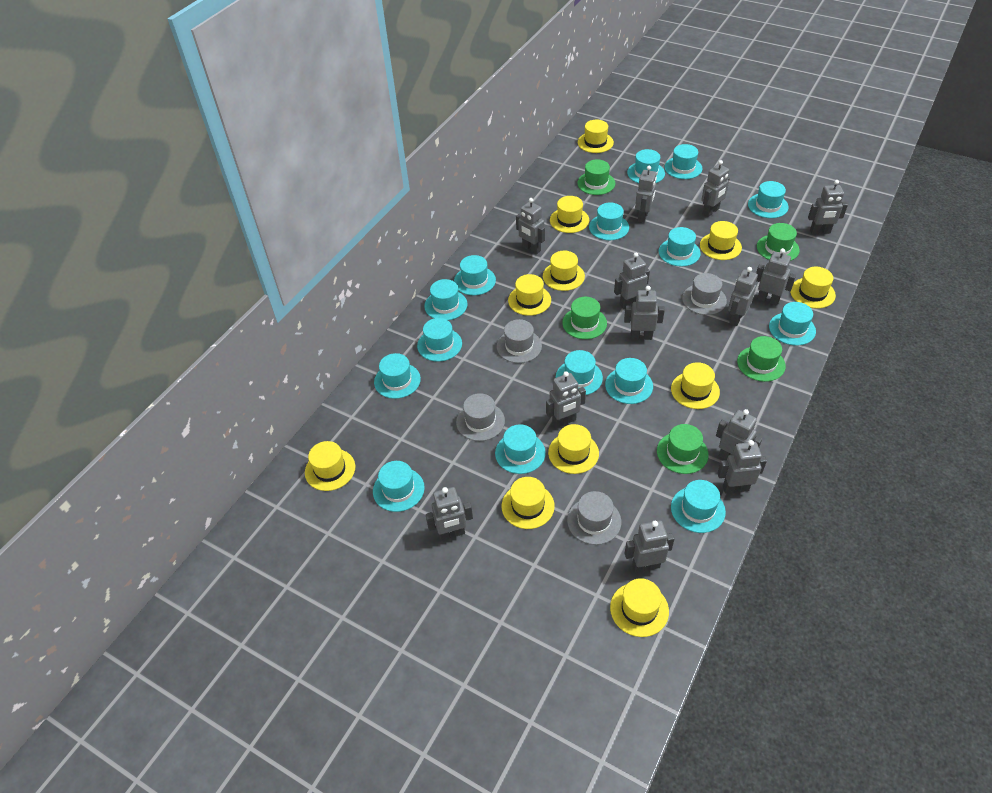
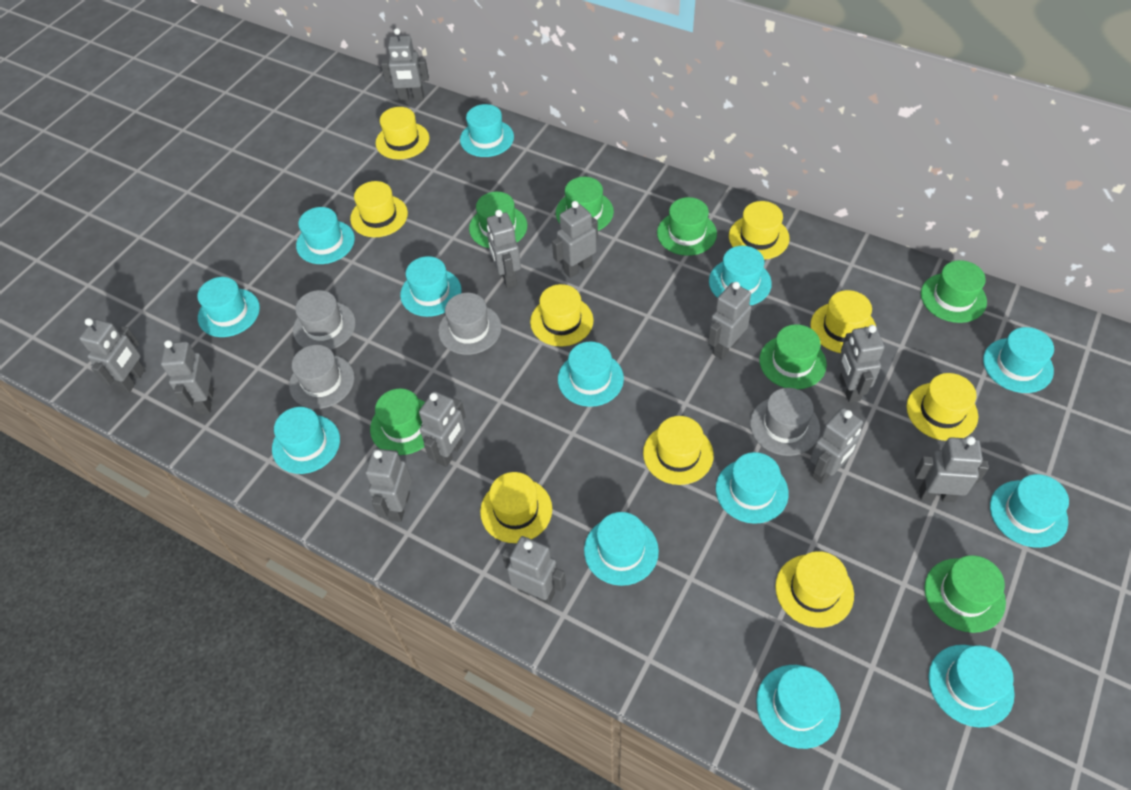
green hat: 5 -> 7
grey robot: 13 -> 12
turquoise hat: 15 -> 13
yellow hat: 11 -> 9

